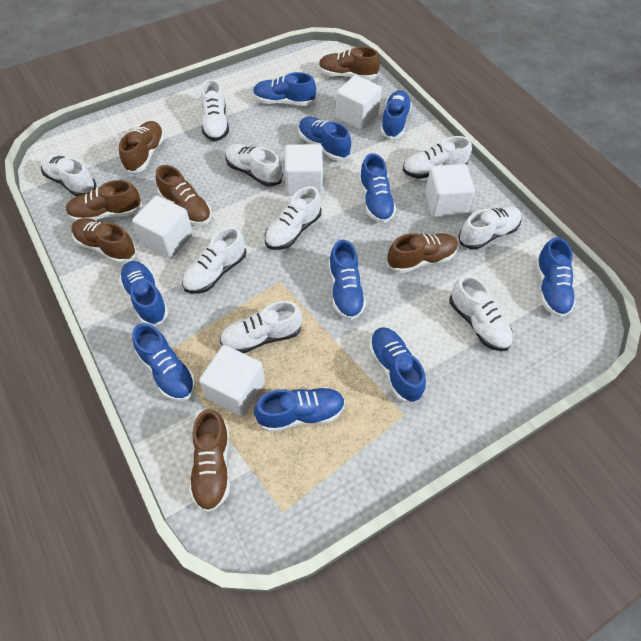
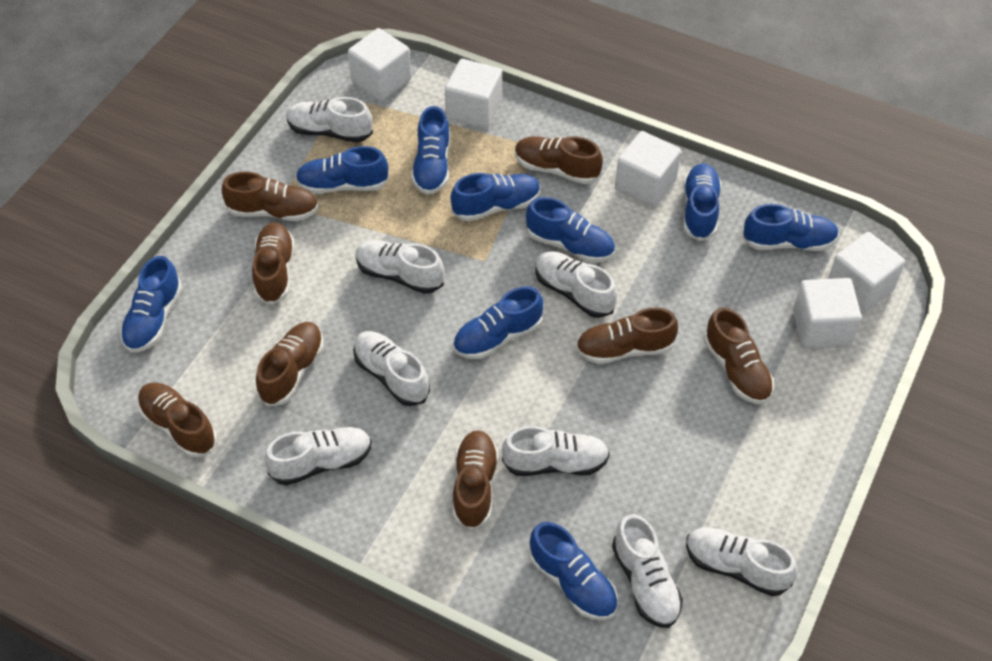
blue shoe: 10 -> 9
brown shoe: 7 -> 8
white shoe: 9 -> 8

